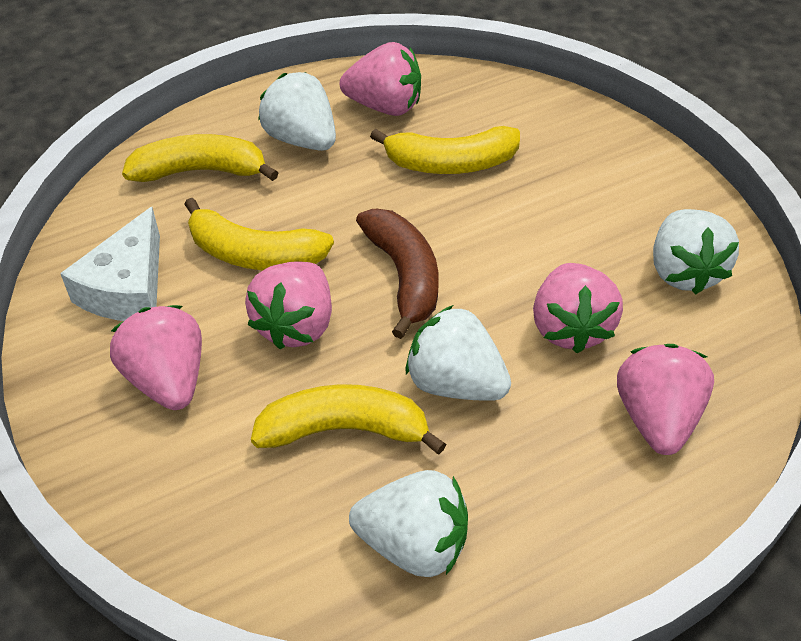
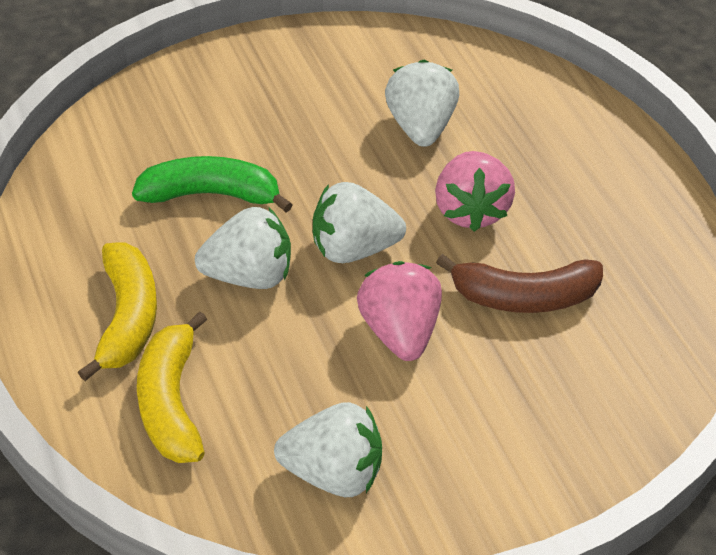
green banana: 0 -> 1
pink strawberry: 5 -> 2
white cheese: 1 -> 0
yellow banana: 4 -> 2

